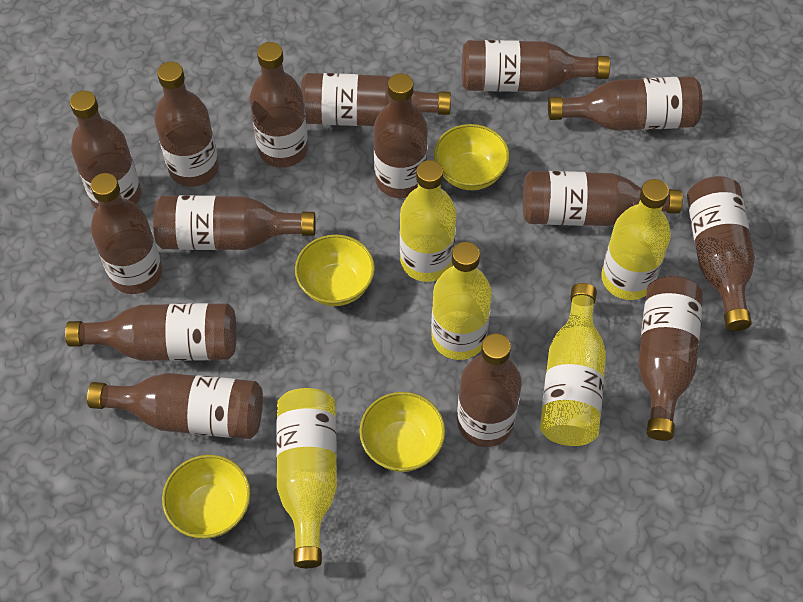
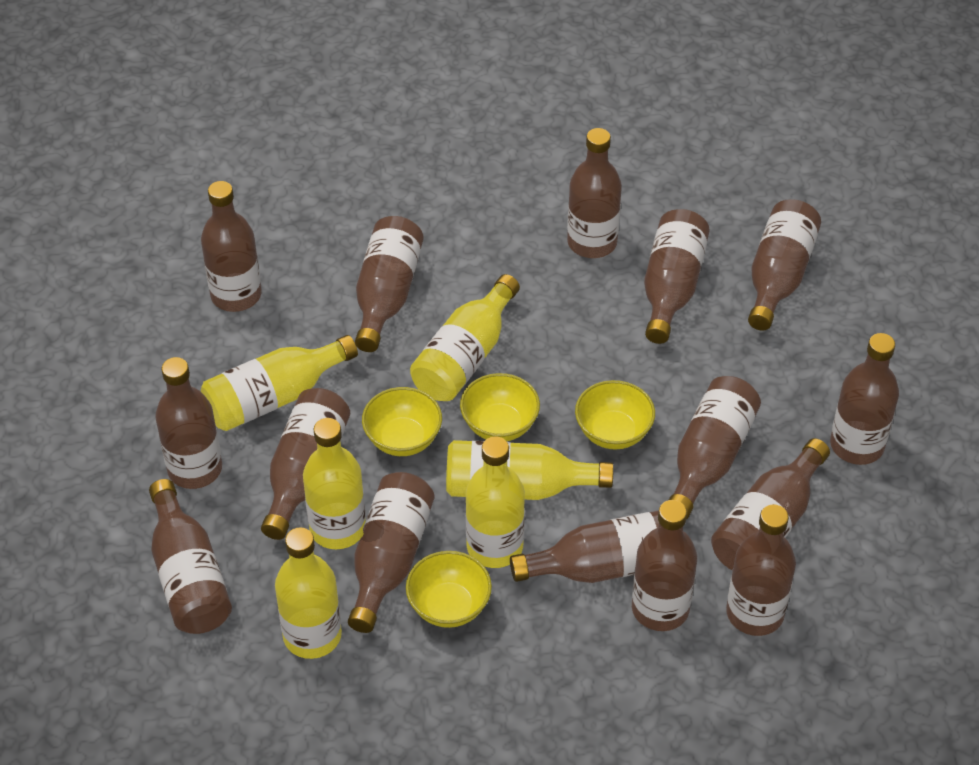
yellow bottle: 5 -> 6

